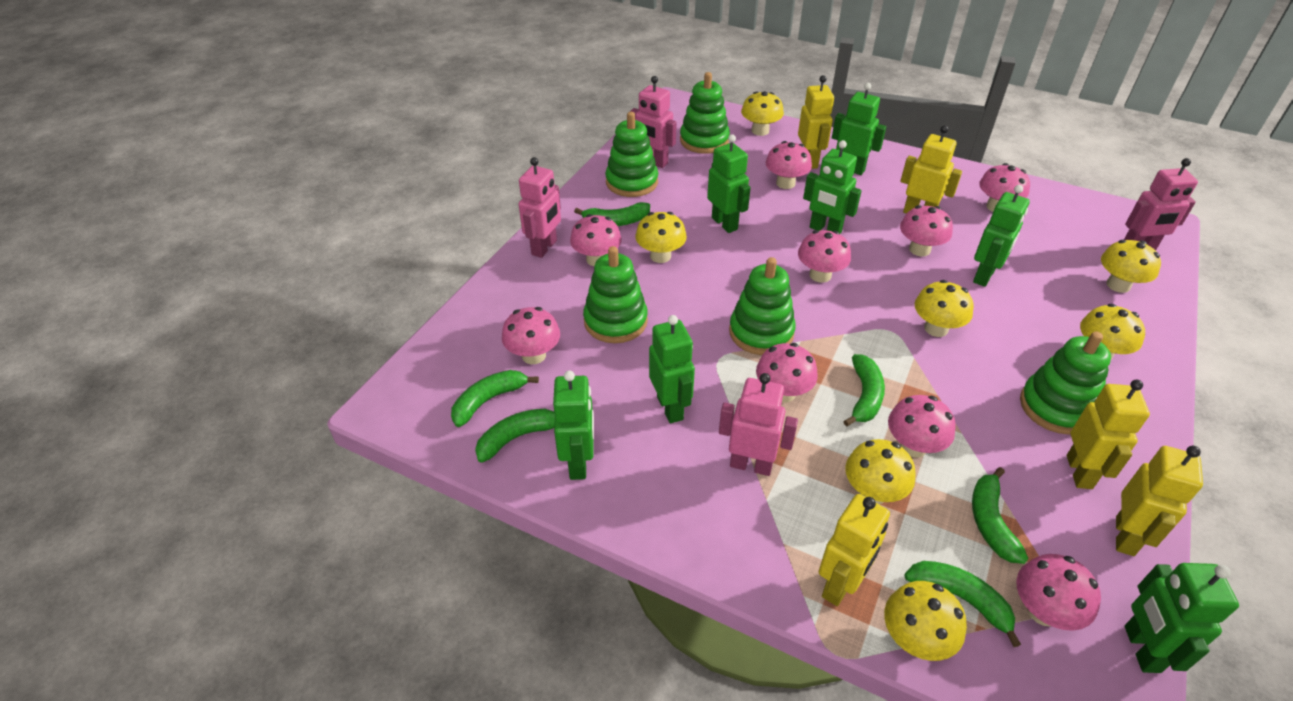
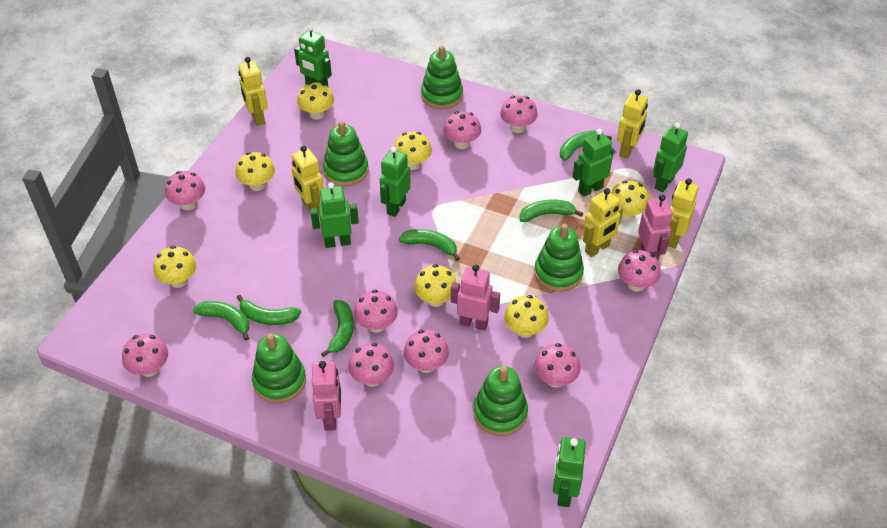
green robot: 7 -> 6
pink robot: 4 -> 3

